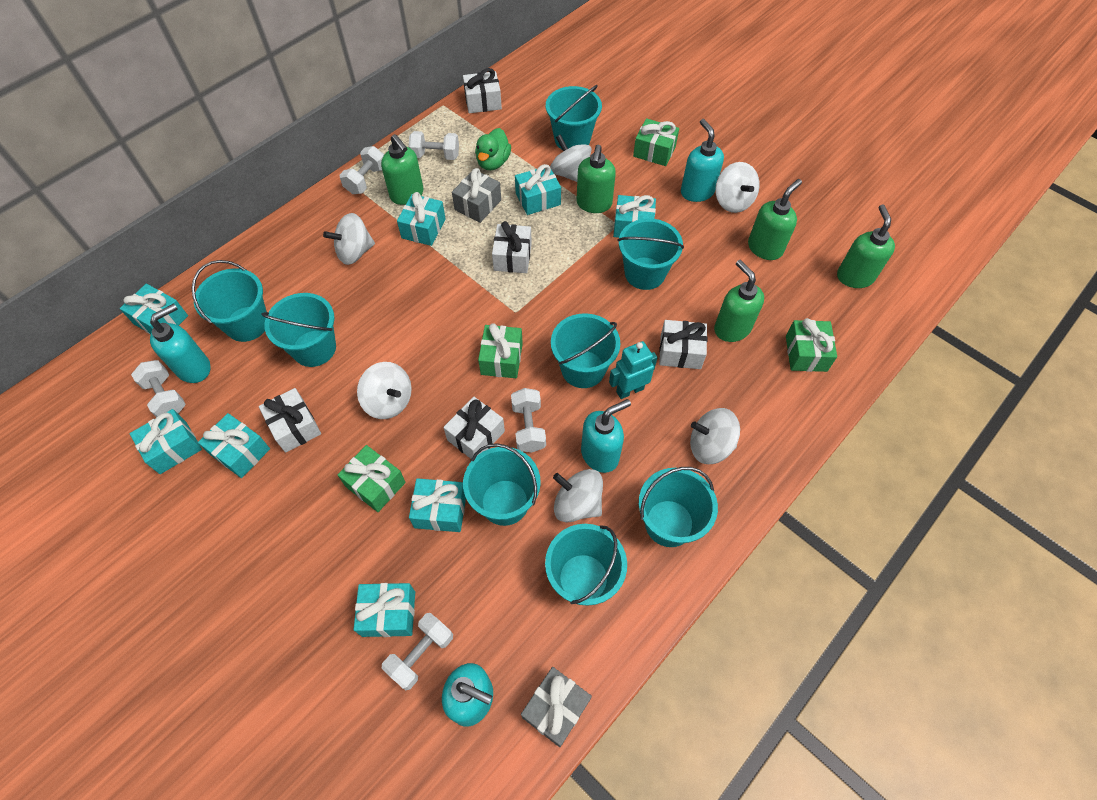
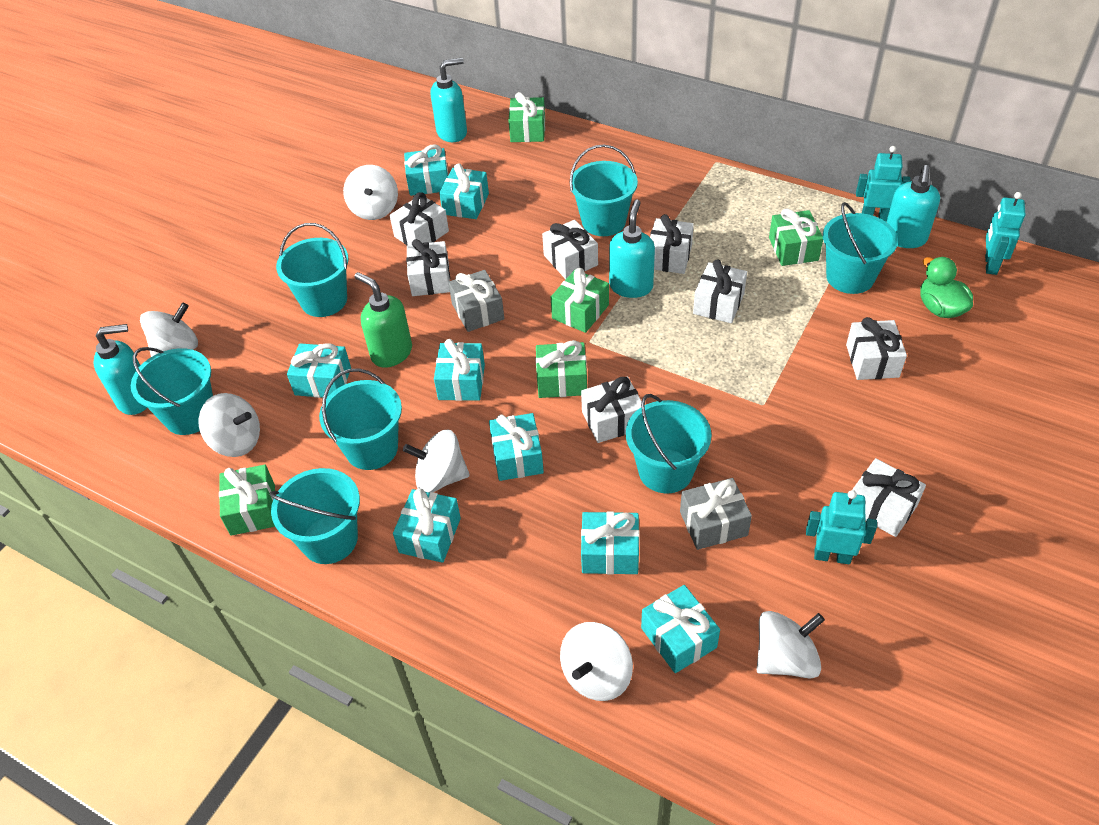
green gift: 4 -> 5
green soap dispenser: 5 -> 1
turquoise bucket: 8 -> 7
turquoise robot: 1 -> 3
white dumbbell: 5 -> 0
white gift: 5 -> 8

